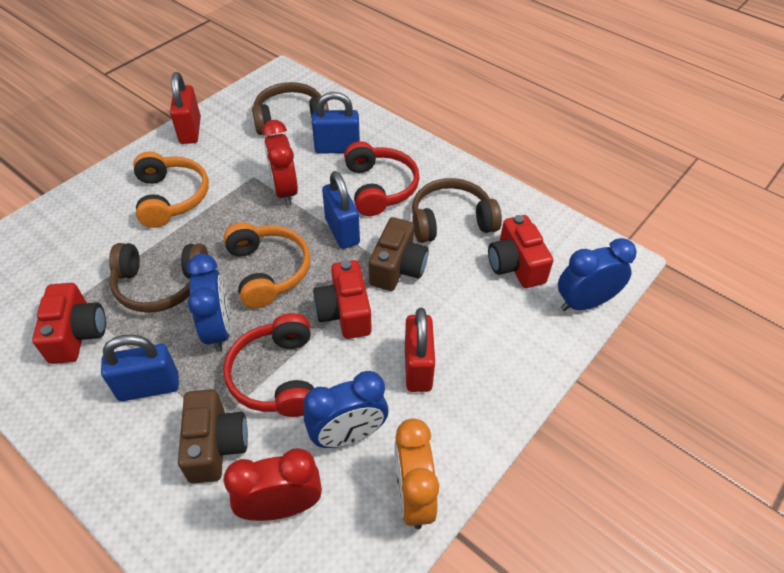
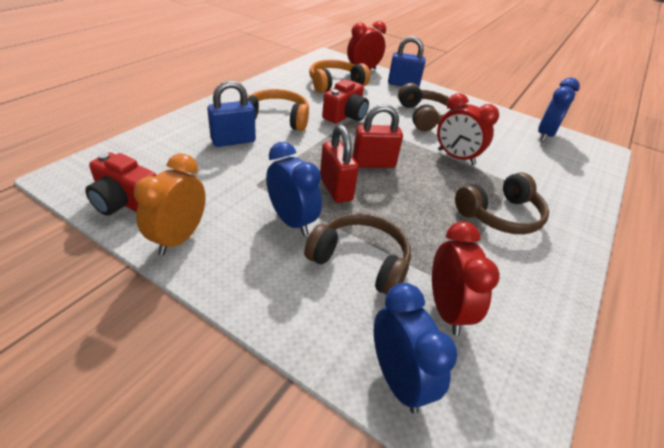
blue padlock: 3 -> 2
brown camera: 2 -> 0
red camera: 3 -> 2
red clock: 2 -> 3
red headphones: 2 -> 0

